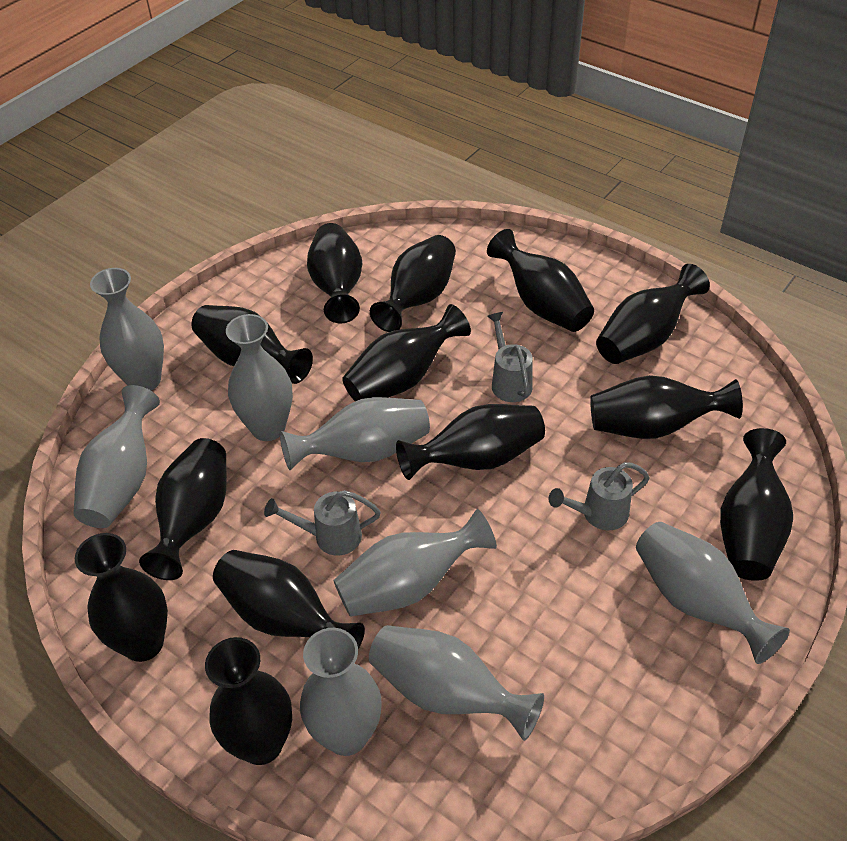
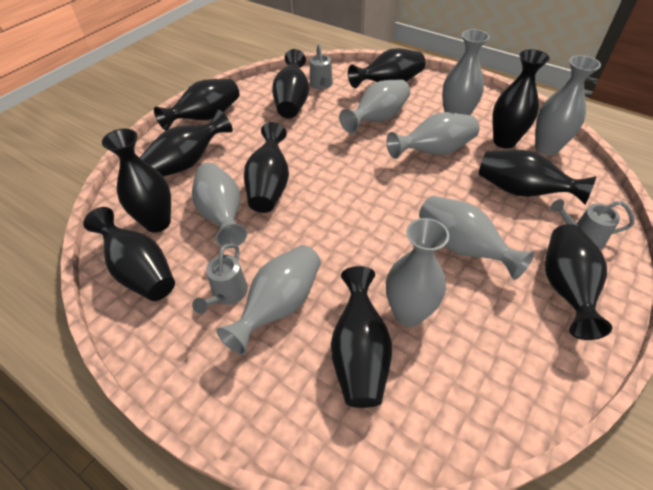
black vase: 13 -> 11

